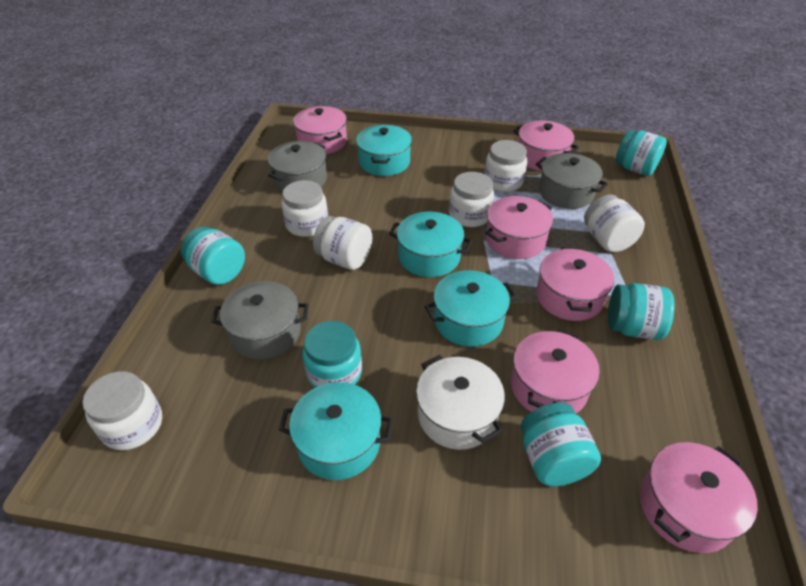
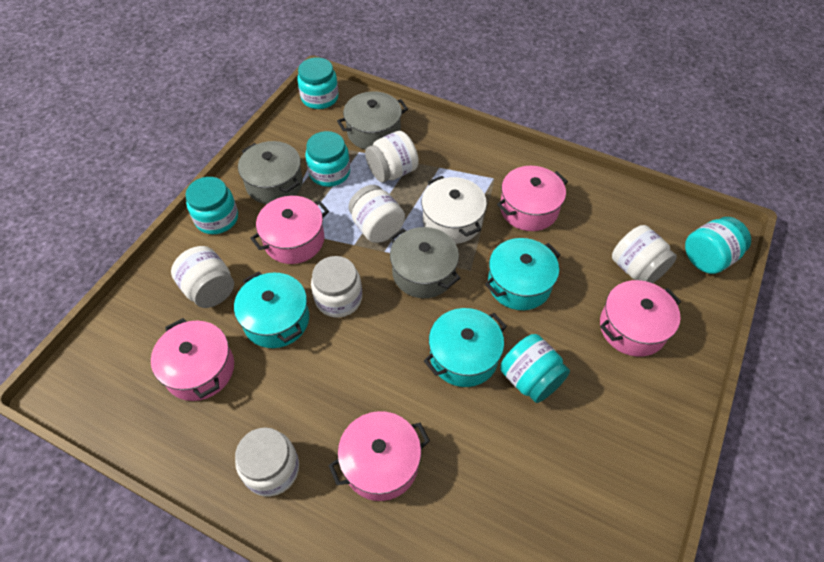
pink pot: 6 -> 5
turquoise pot: 4 -> 3

